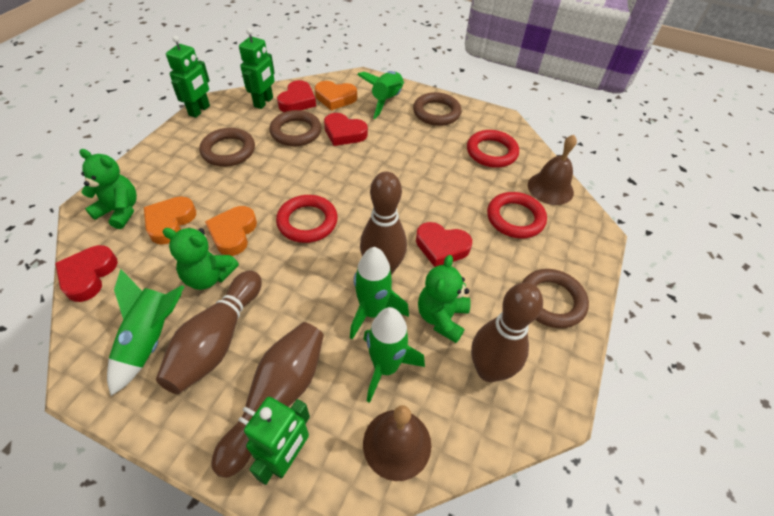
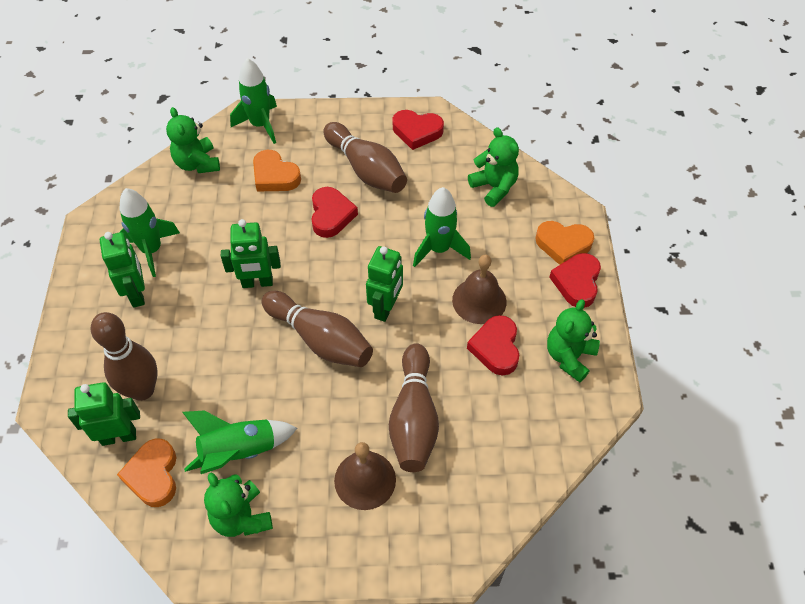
brown ring: 4 -> 0
green robot: 3 -> 4
green teddy bear: 3 -> 4
red ring: 3 -> 0

